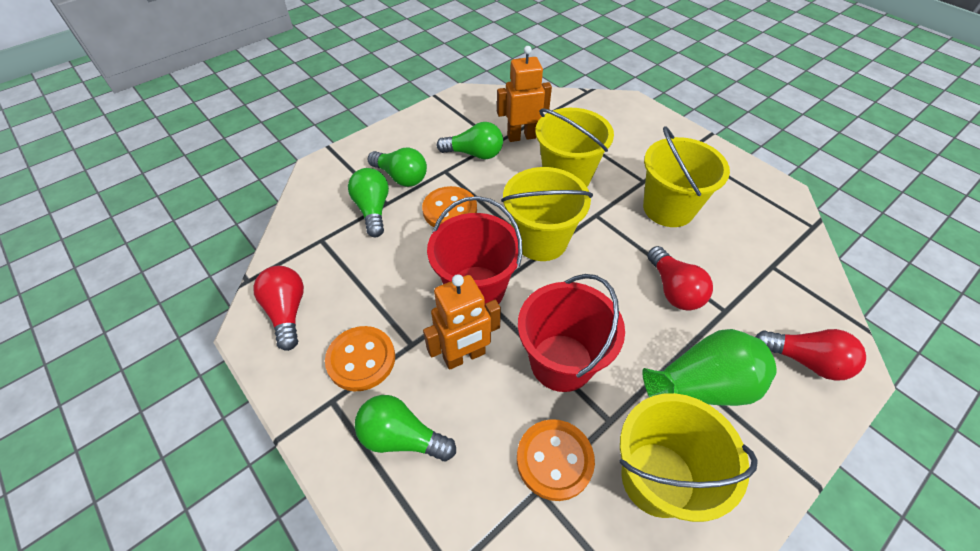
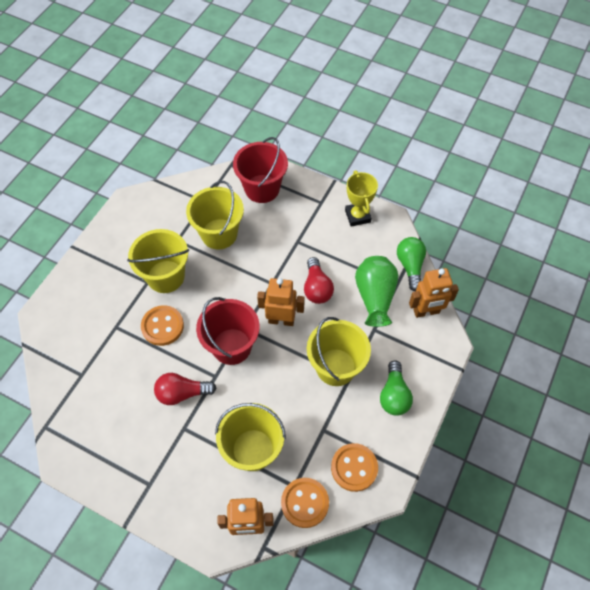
green light bulb: 4 -> 2
orange robot: 2 -> 3
red light bulb: 3 -> 2
yellow trophy: 0 -> 1

